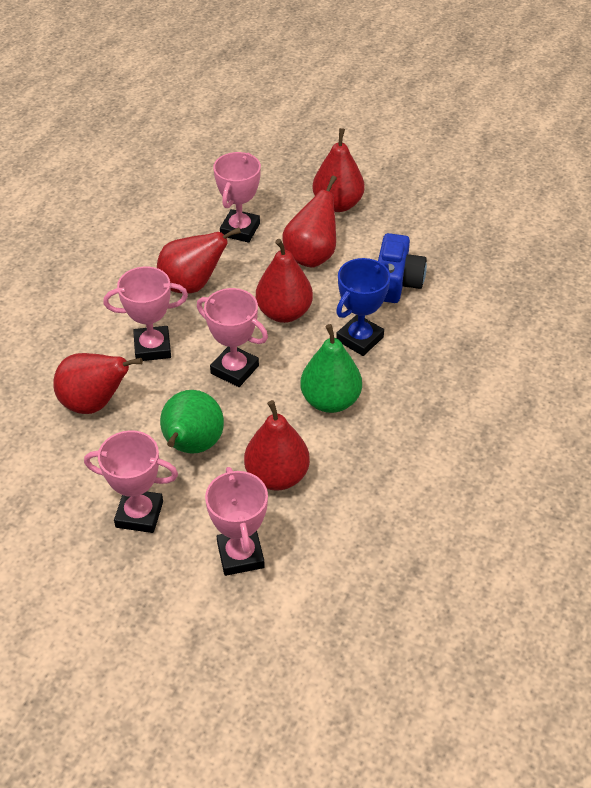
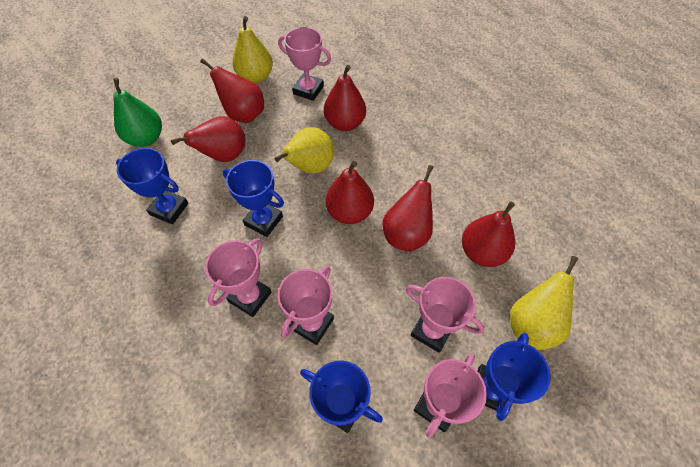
blue camera: 1 -> 0
blue trophy: 1 -> 4
green pear: 2 -> 1
yellow pear: 0 -> 3

